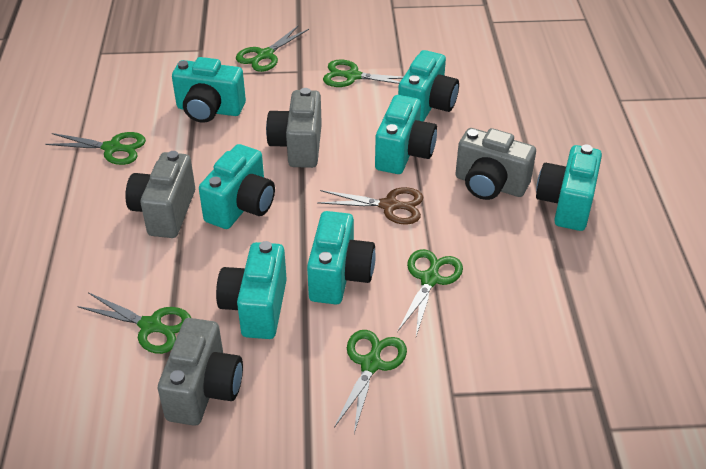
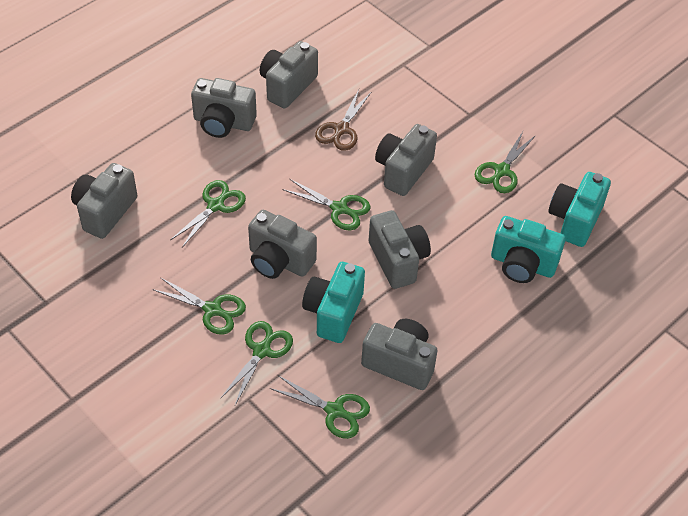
grey camera: 4 -> 7
turquoise camera: 7 -> 3

